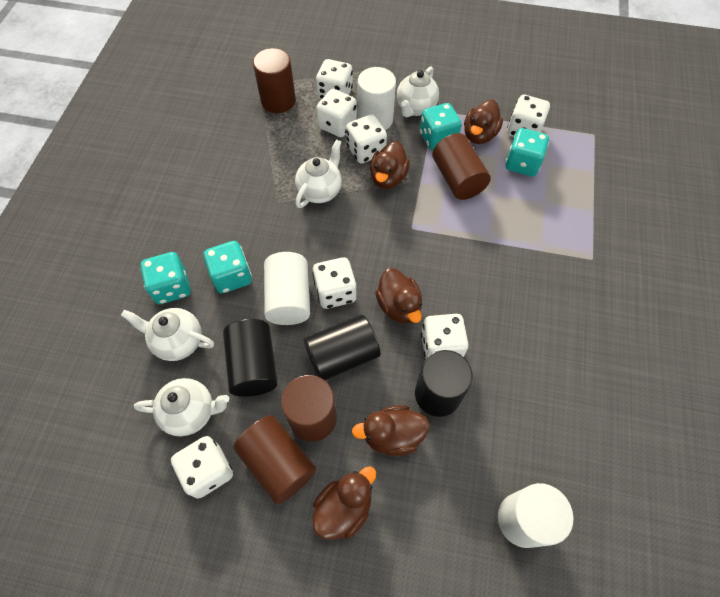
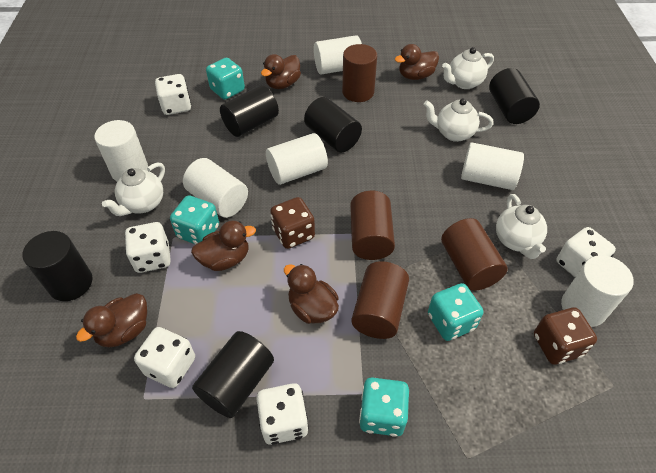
black cylinder: 3 -> 5
brown dice: 0 -> 2
white cylinder: 3 -> 6
white dice: 7 -> 5

